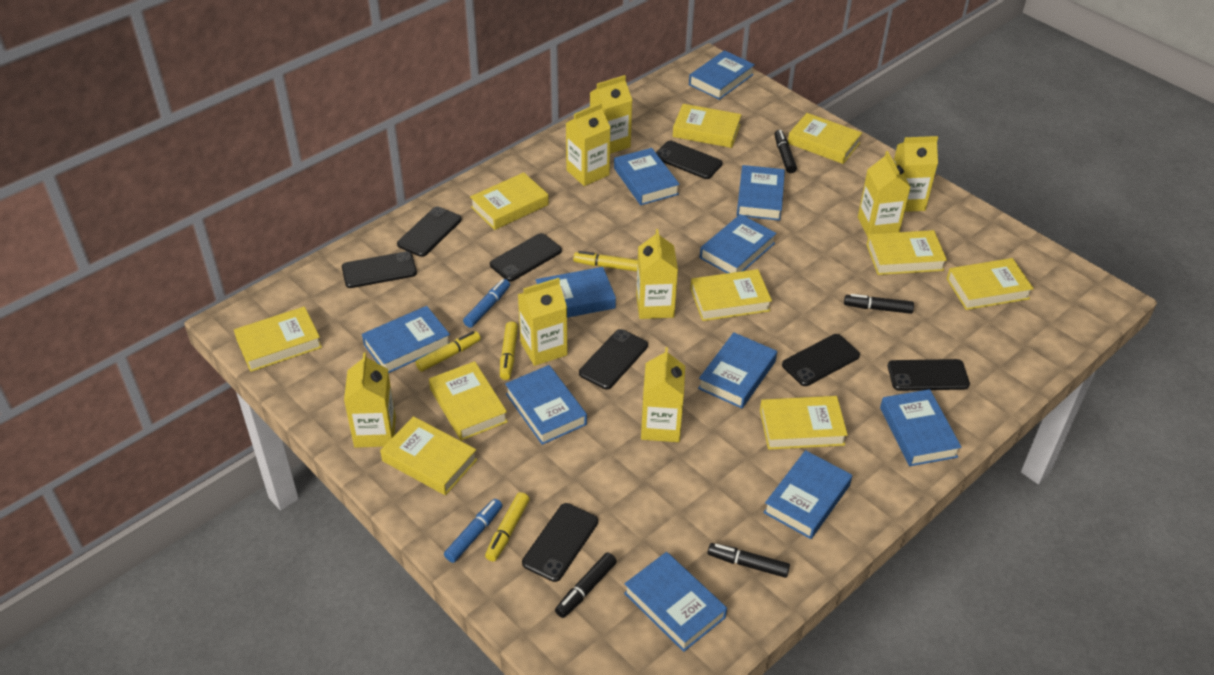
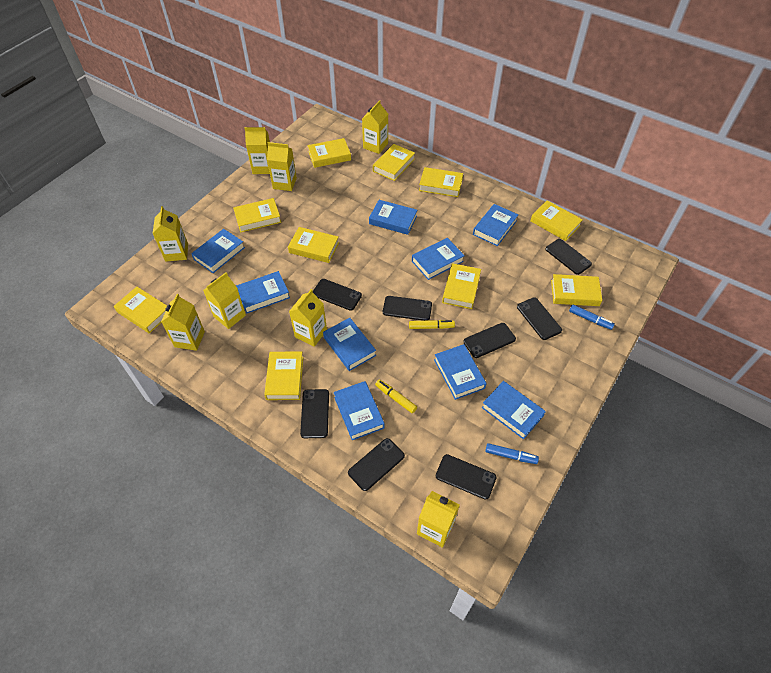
black marker: 4 -> 0
blue book: 11 -> 9
yellow marker: 4 -> 2

